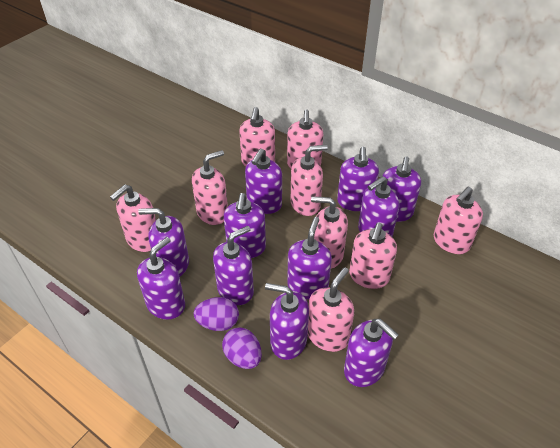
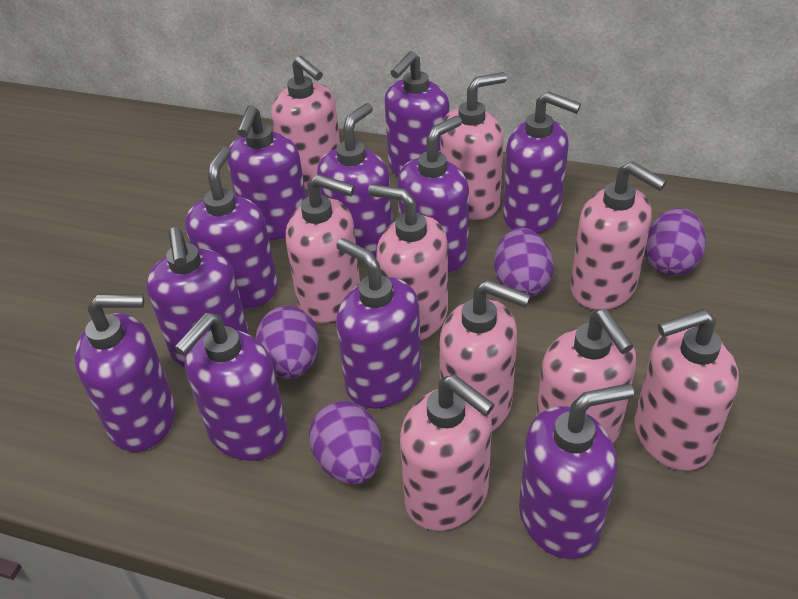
purple egg: 2 -> 4

